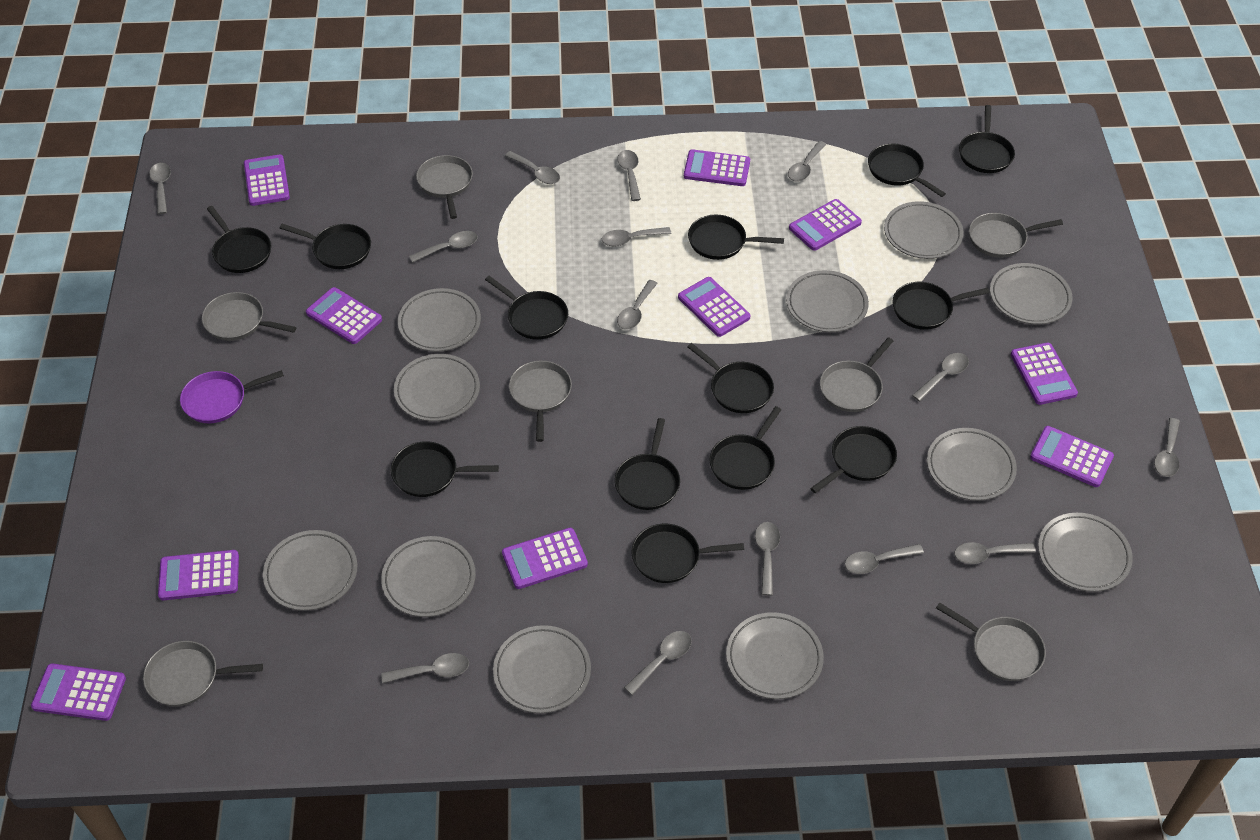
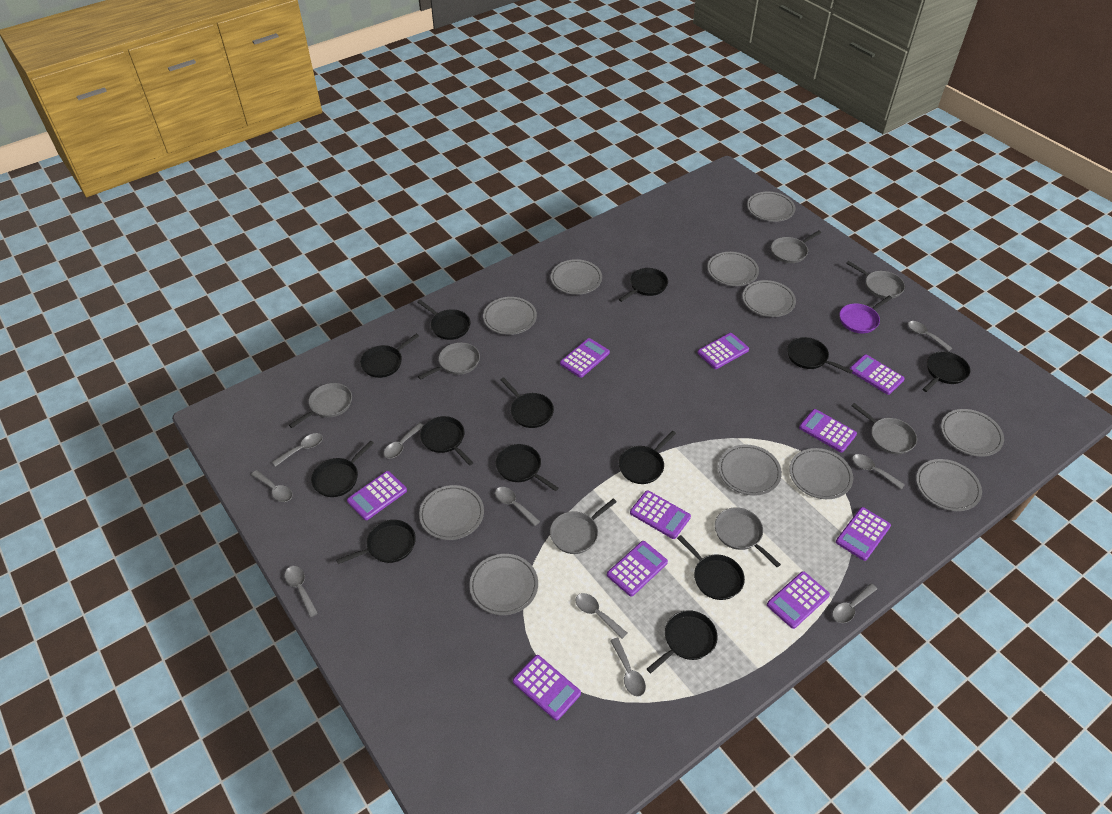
grey spoon: 14 -> 10

